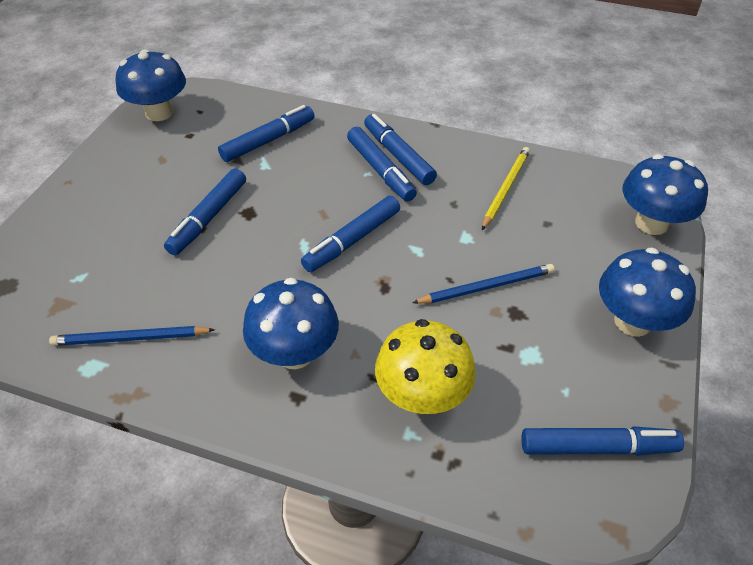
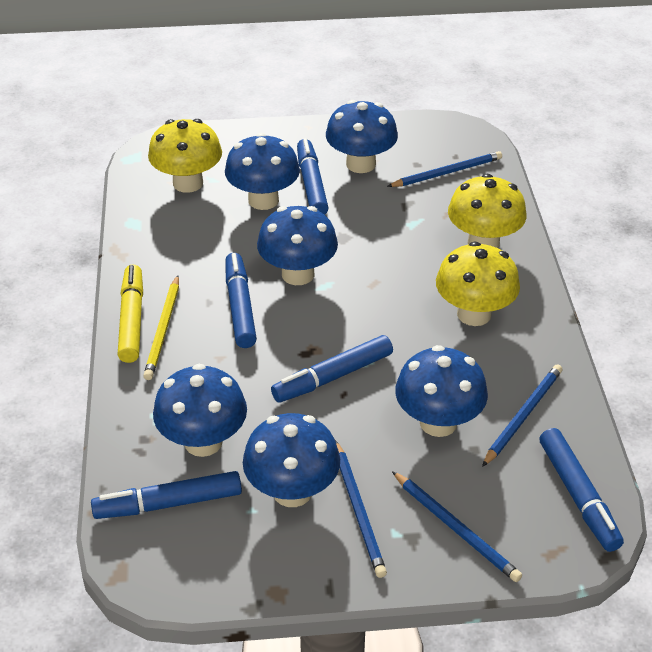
blue marker: 6 -> 5
blue mushroom: 4 -> 6
blue pencil: 2 -> 4
yellow marker: 0 -> 1
yellow mushroom: 1 -> 3

